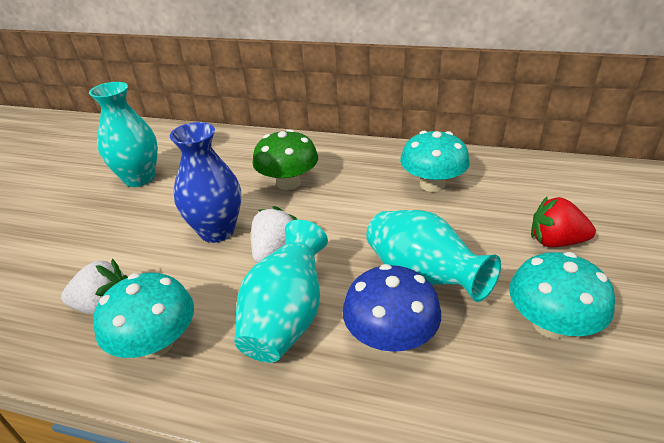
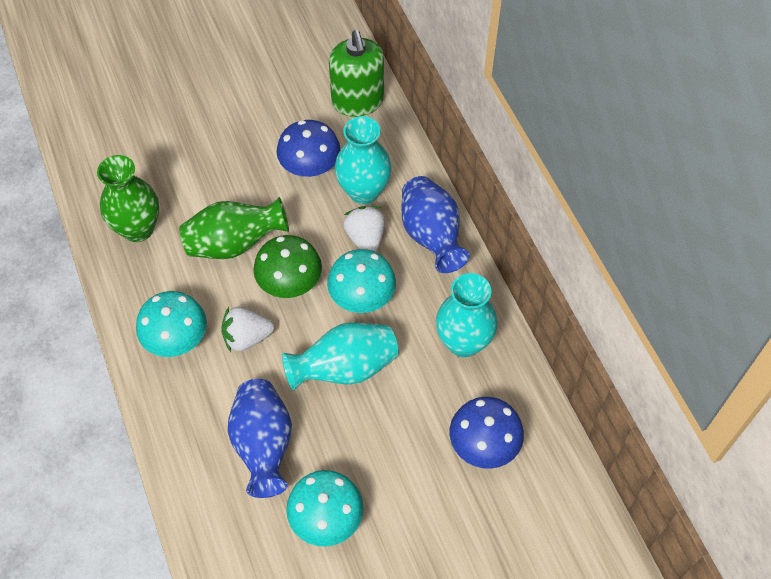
blue mushroom: 1 -> 2
blue vase: 1 -> 2
green soap dispenser: 0 -> 1
green vase: 0 -> 2
red strawberry: 1 -> 0

